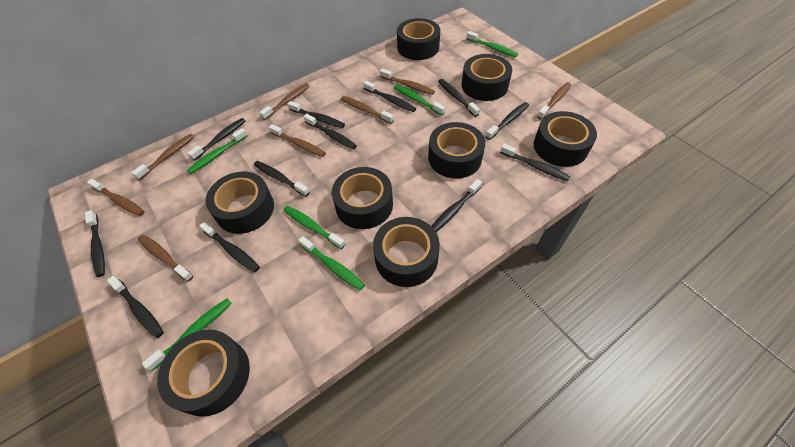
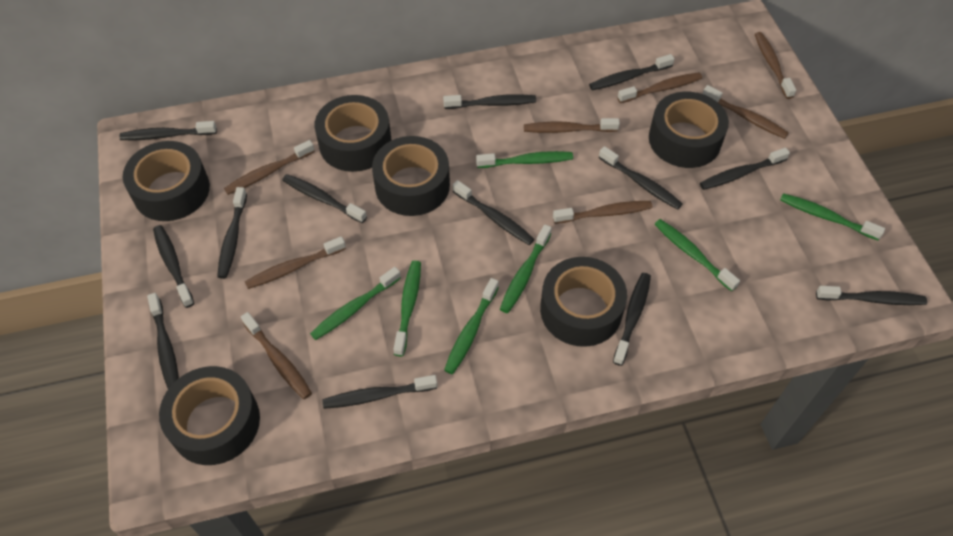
black tape: 8 -> 6
black toothbrush: 12 -> 13
green toothbrush: 6 -> 7

